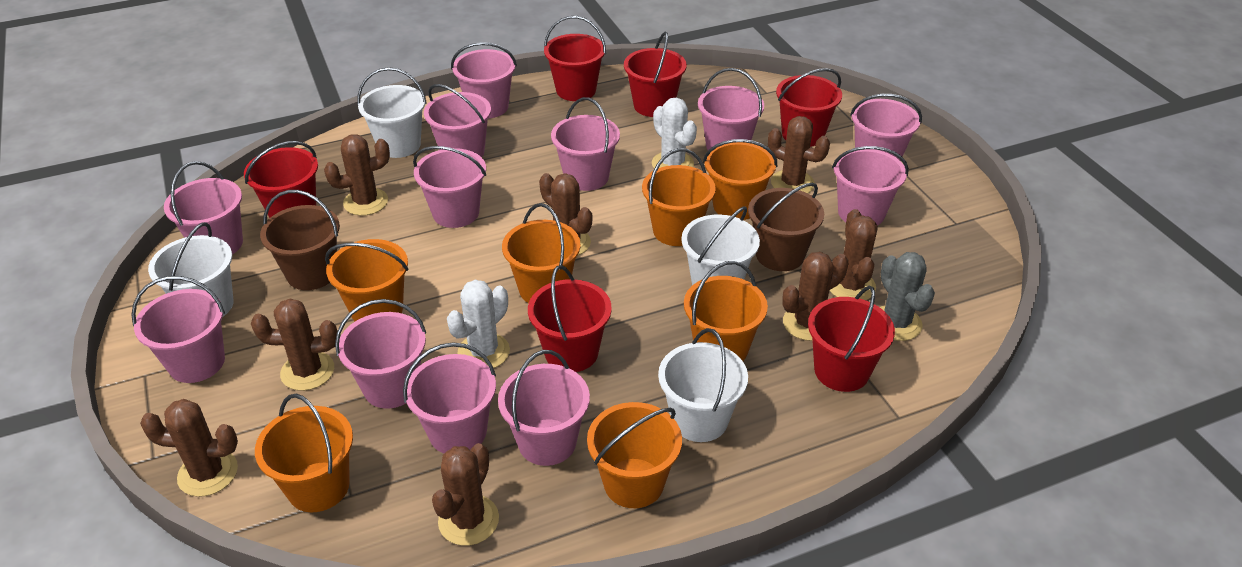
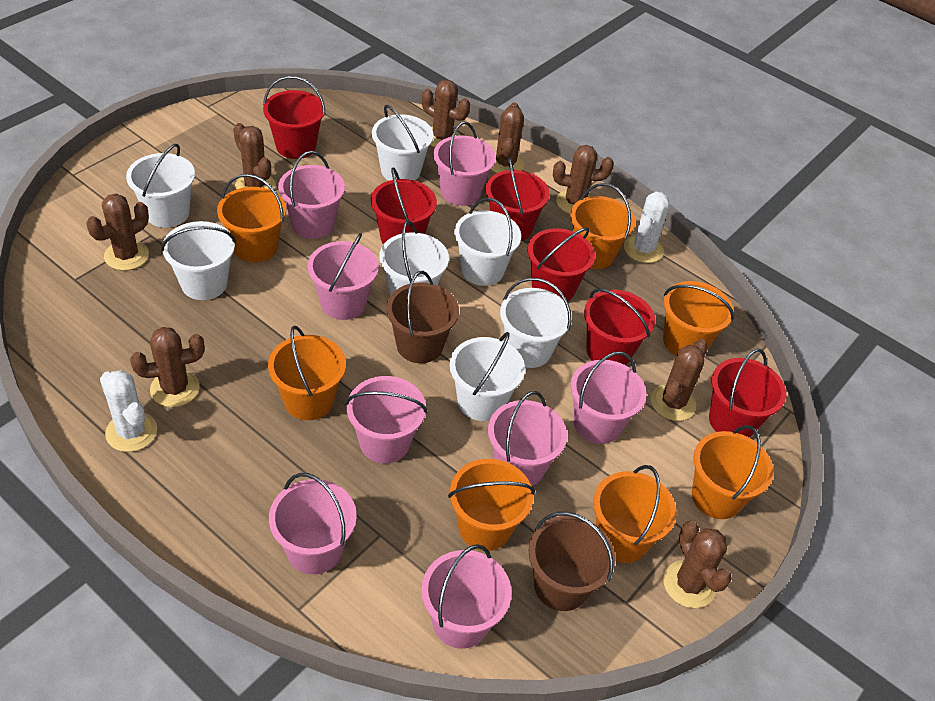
grey cactus: 1 -> 0
pink bucket: 12 -> 8
white bucket: 4 -> 7

